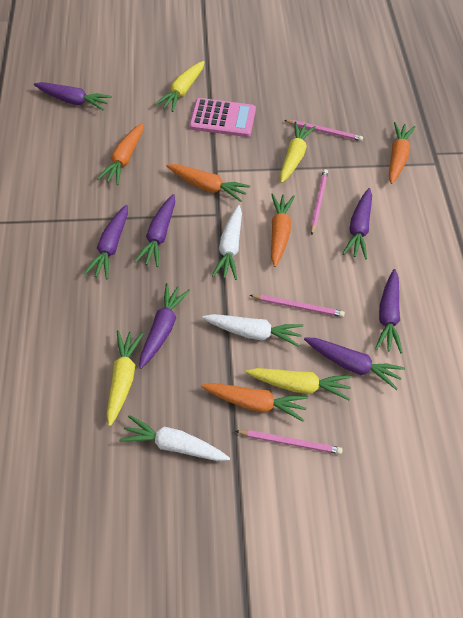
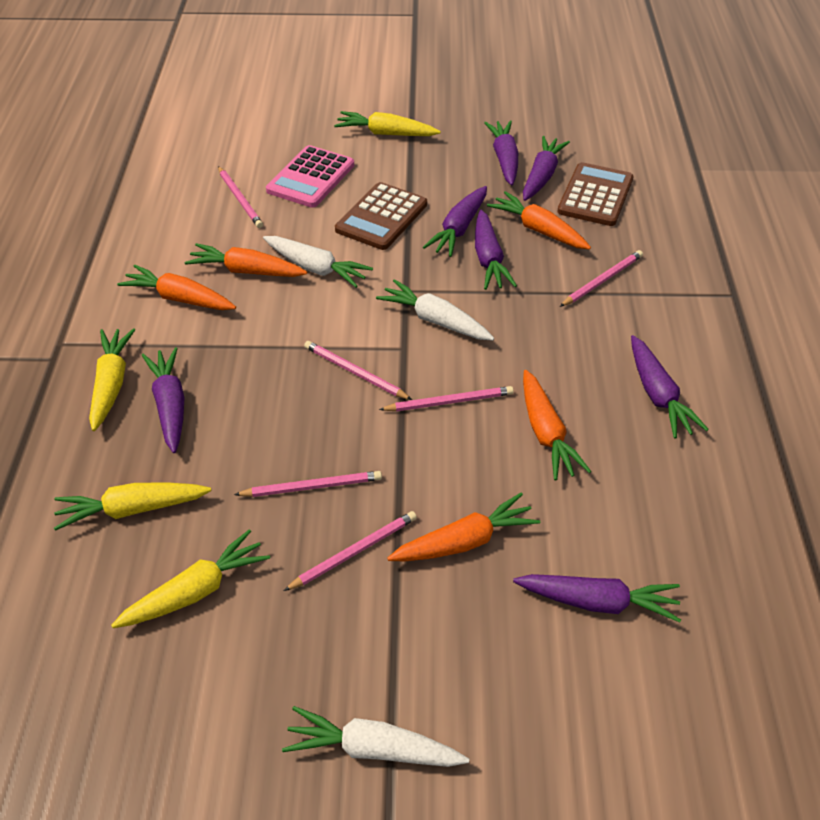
brown calculator: 0 -> 2
pink pencil: 4 -> 6

